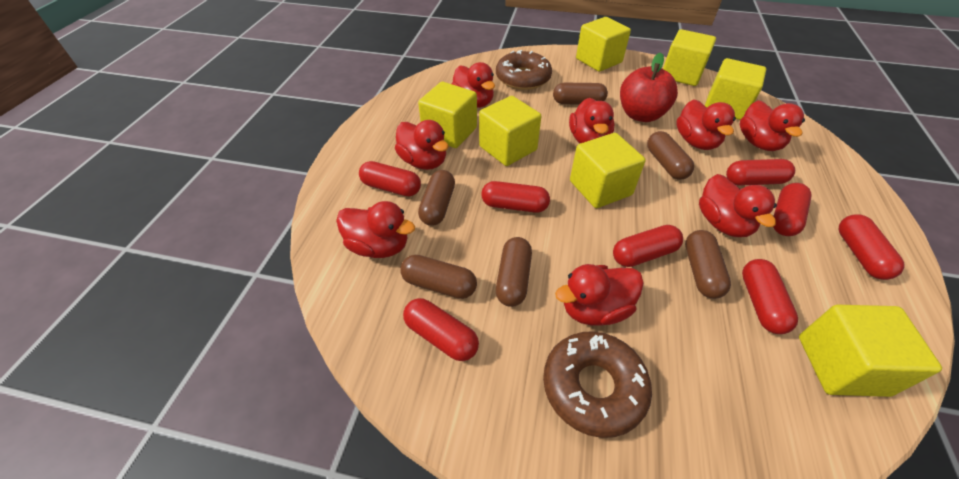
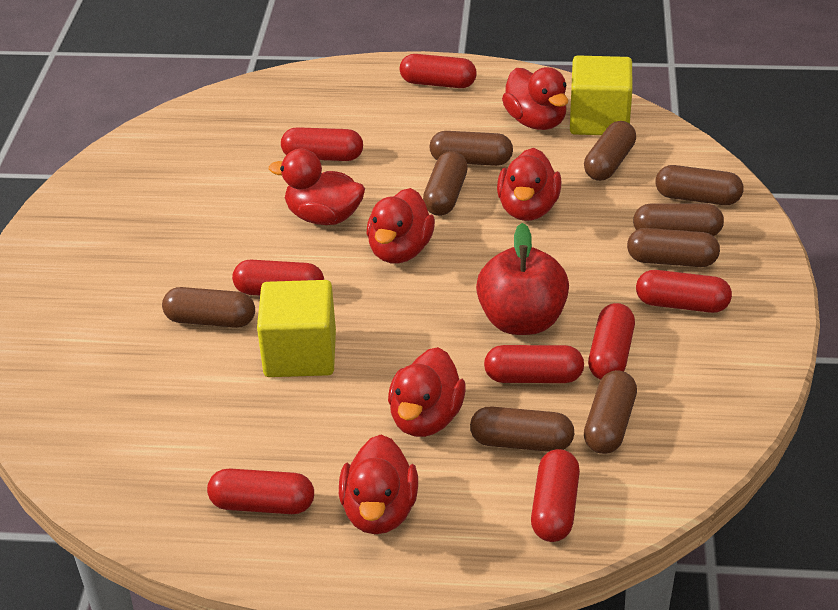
brown capsule: 6 -> 9
brown donut: 2 -> 0
red duck: 8 -> 6
yellow cube: 7 -> 2

